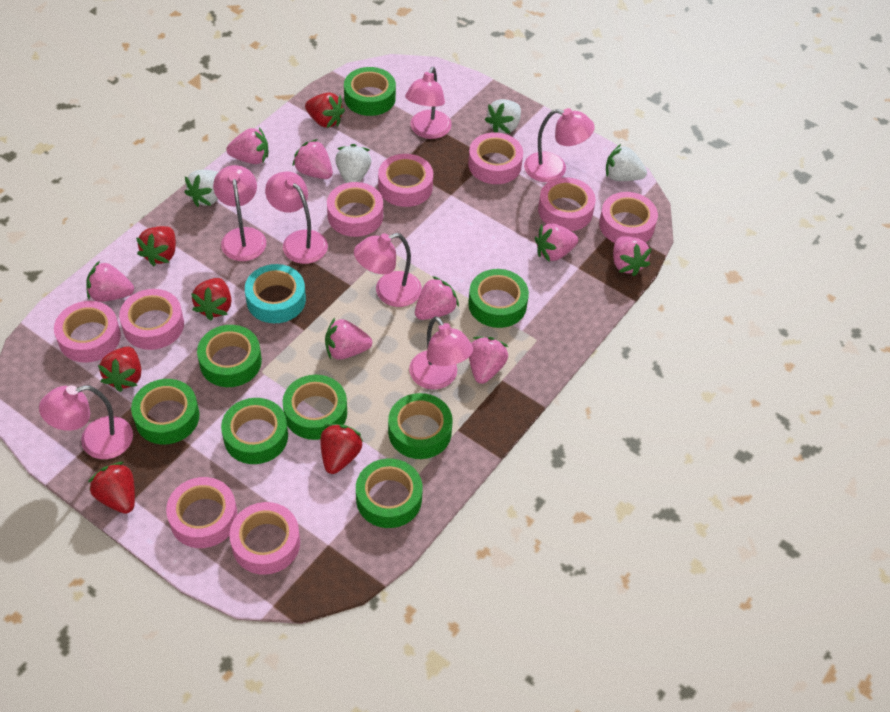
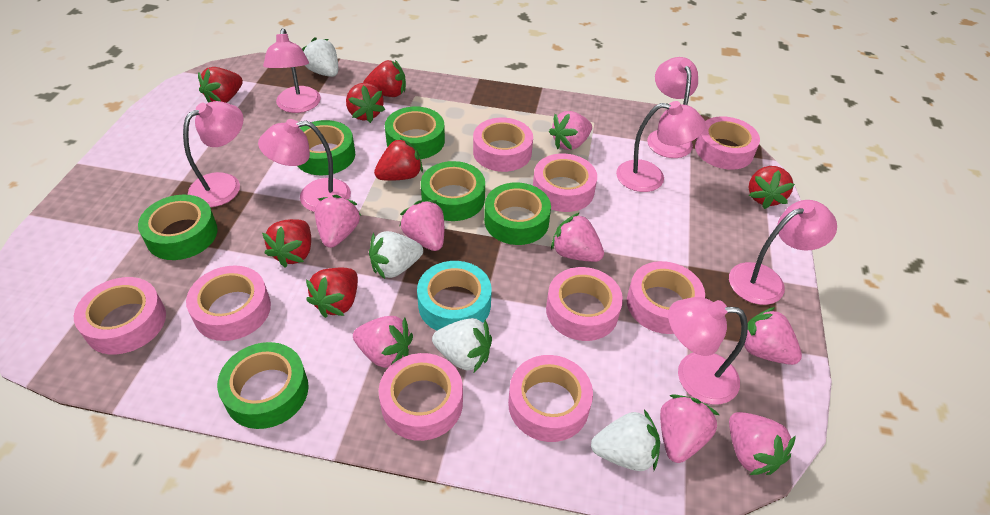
green tape: 8 -> 6
red strawberry: 6 -> 7

